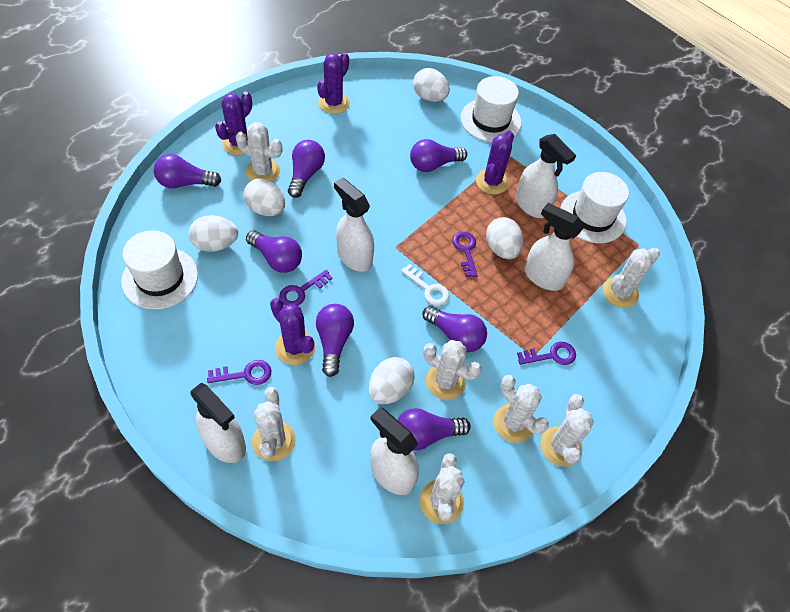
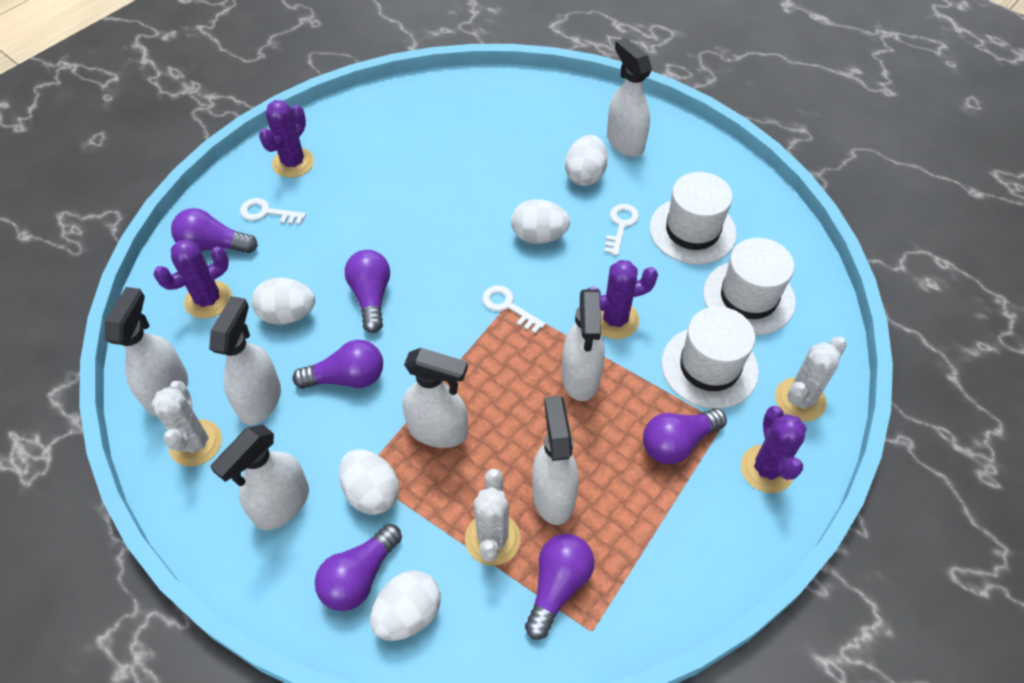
purple key: 4 -> 0
purple light bulb: 7 -> 6
white cactus: 7 -> 3
white key: 1 -> 3
white spray bottle: 5 -> 7

